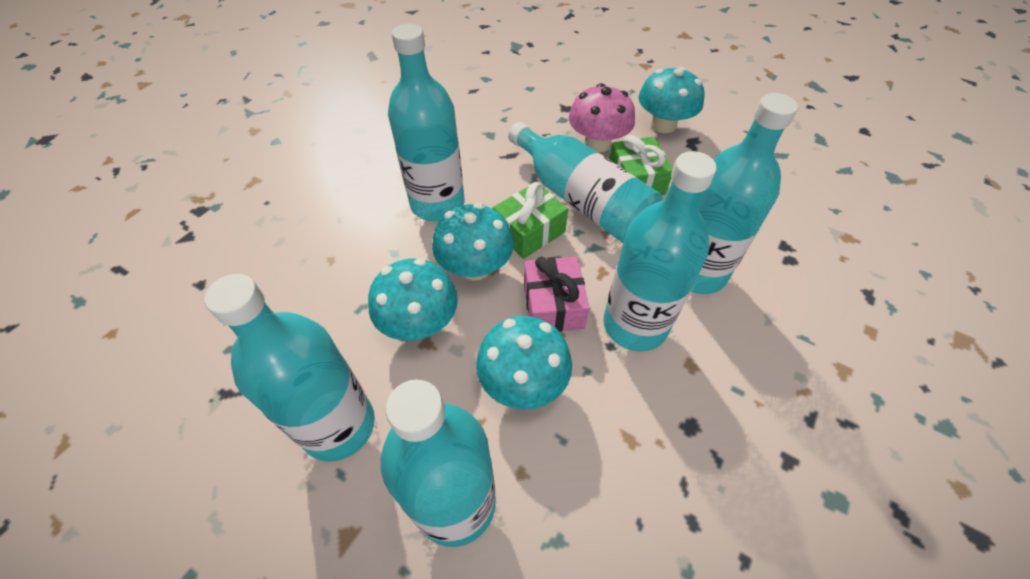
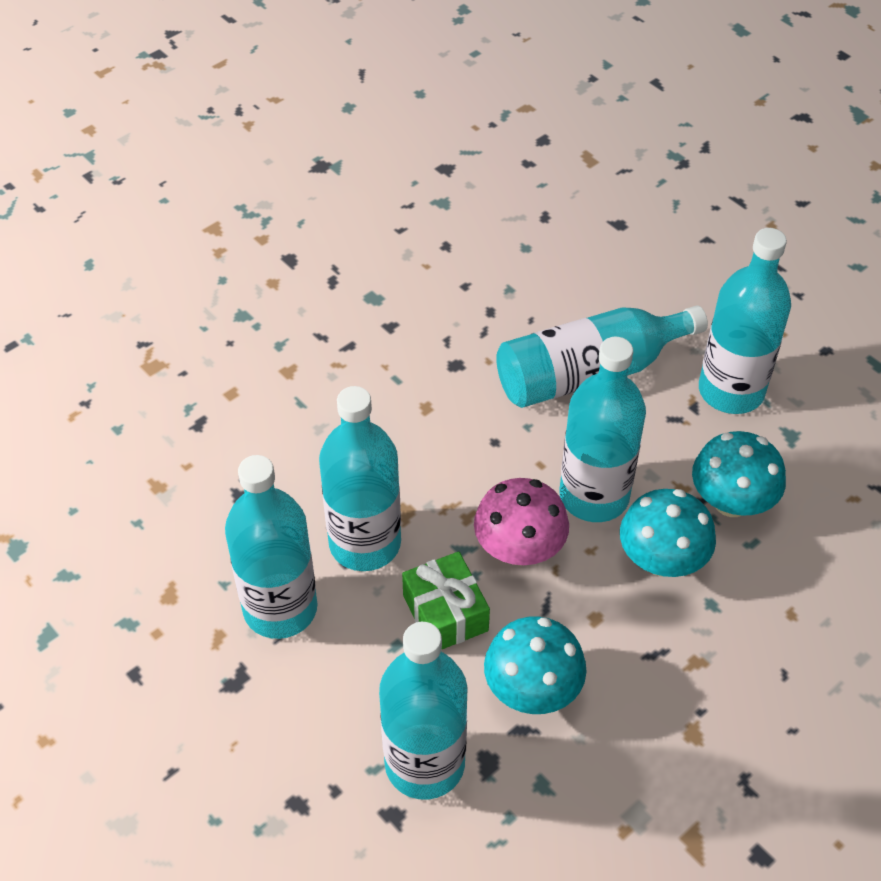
green gift: 2 -> 1
pink gift: 1 -> 0
turquoise mushroom: 4 -> 3

